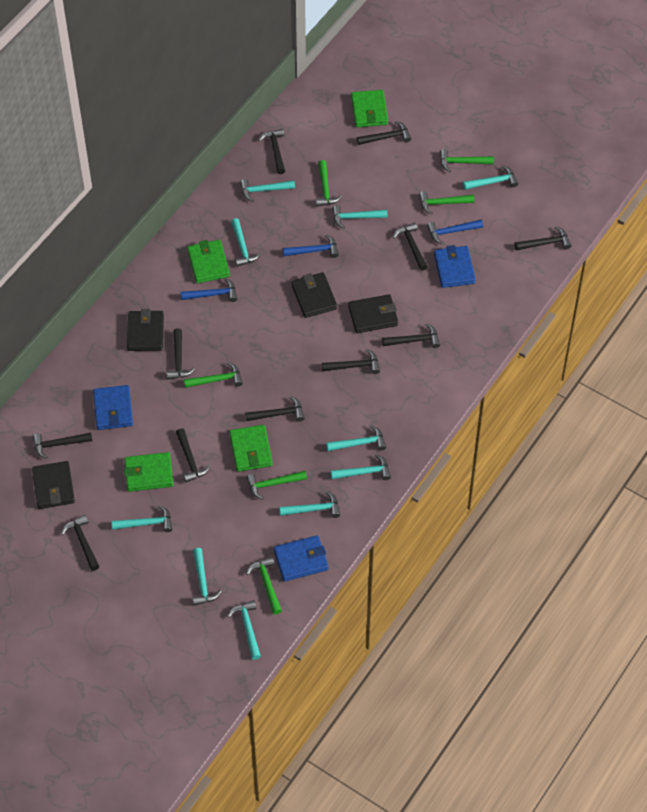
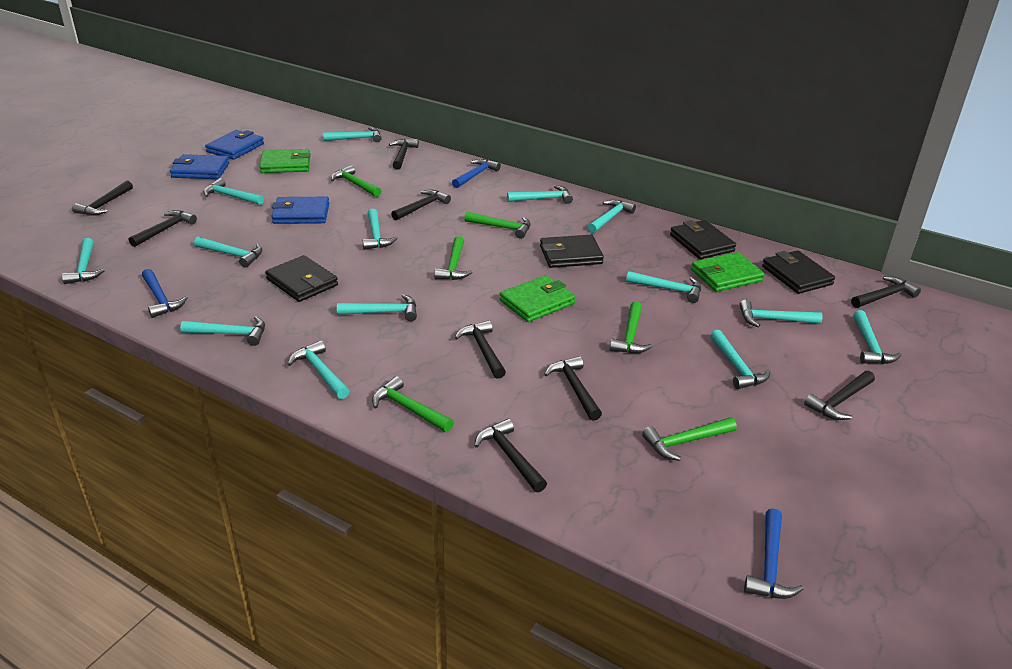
black hammer: 11 -> 9
green wallet: 4 -> 3
turquoise hammer: 10 -> 14

